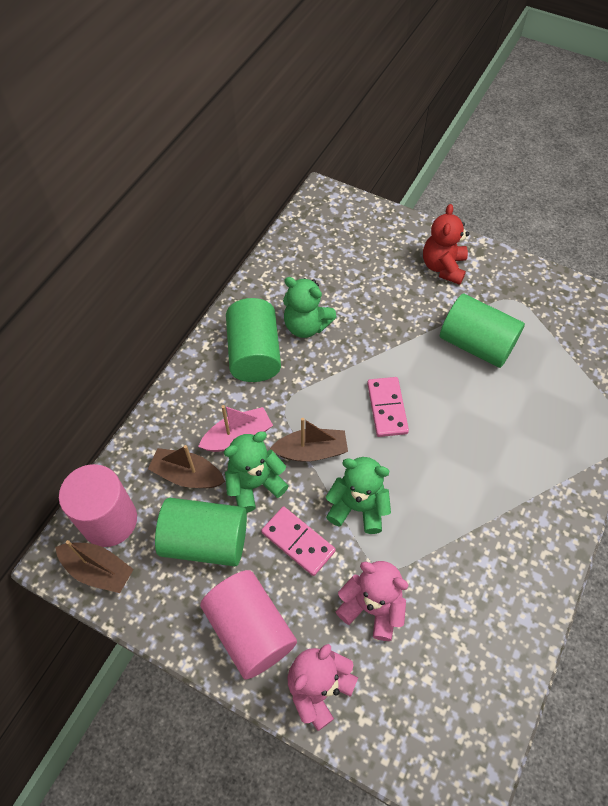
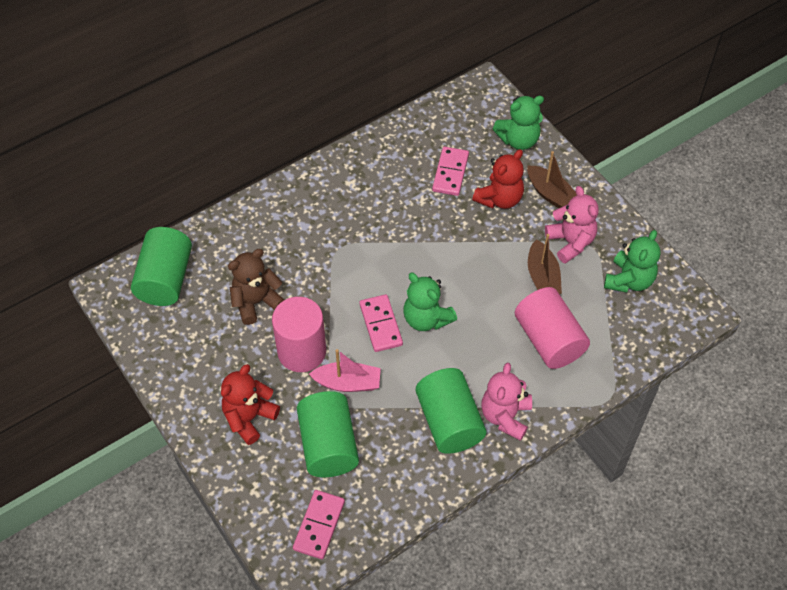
brown boat: 3 -> 2
brown teddy bear: 0 -> 1
pink domino: 2 -> 3
red teddy bear: 1 -> 2

